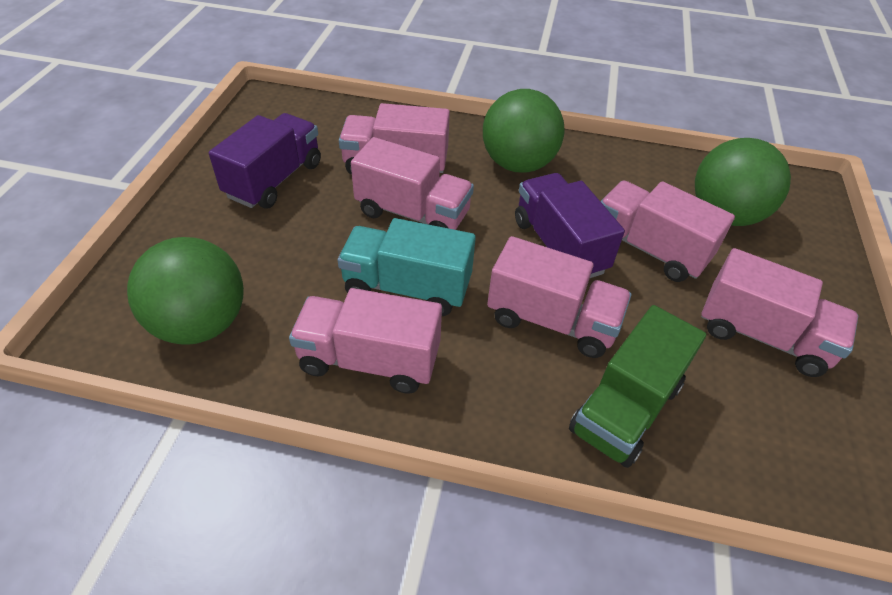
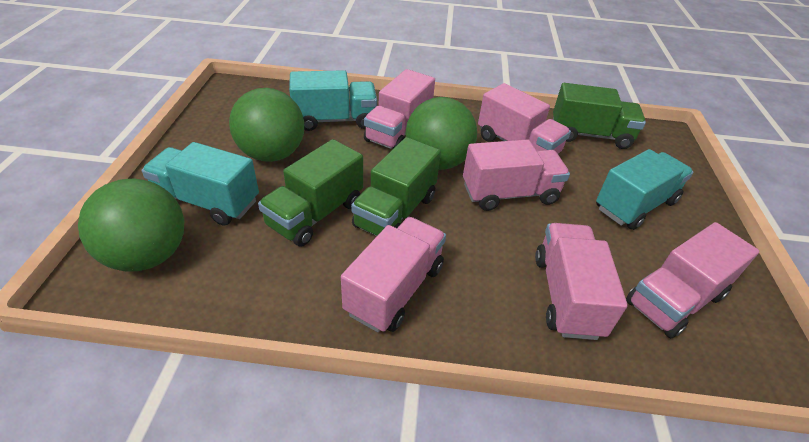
green truck: 1 -> 3
purple truck: 2 -> 0
turquoise truck: 1 -> 3

